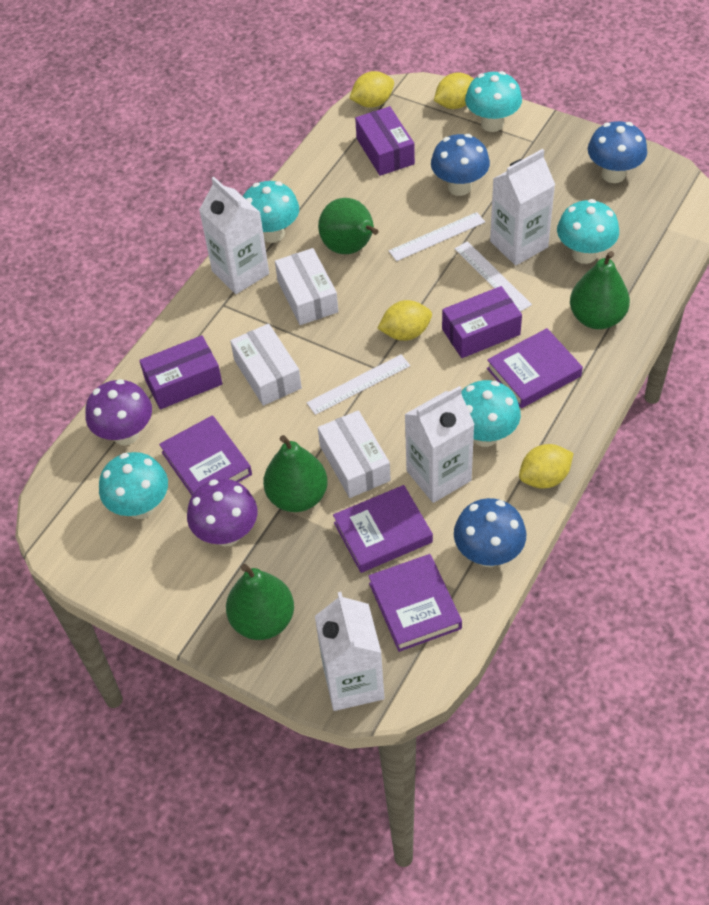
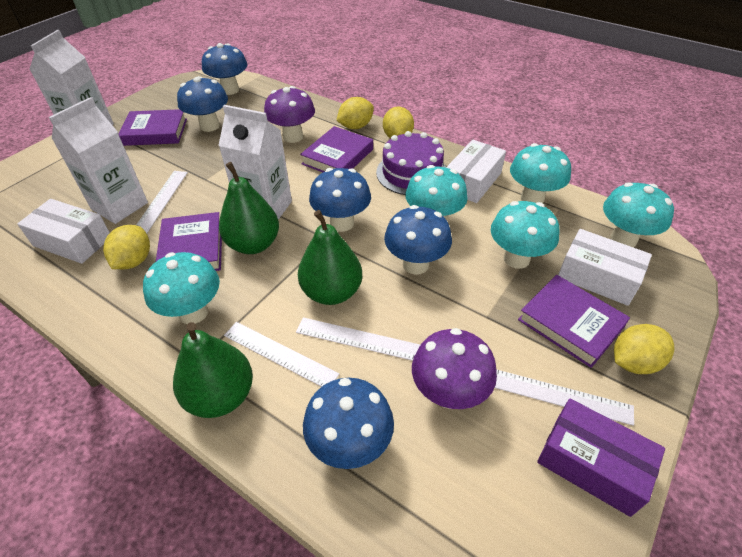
blue mushroom: 3 -> 5
green pear: 4 -> 3
purple box: 3 -> 1
purple cake: 0 -> 1
white carton: 4 -> 3
white ruler: 3 -> 4

